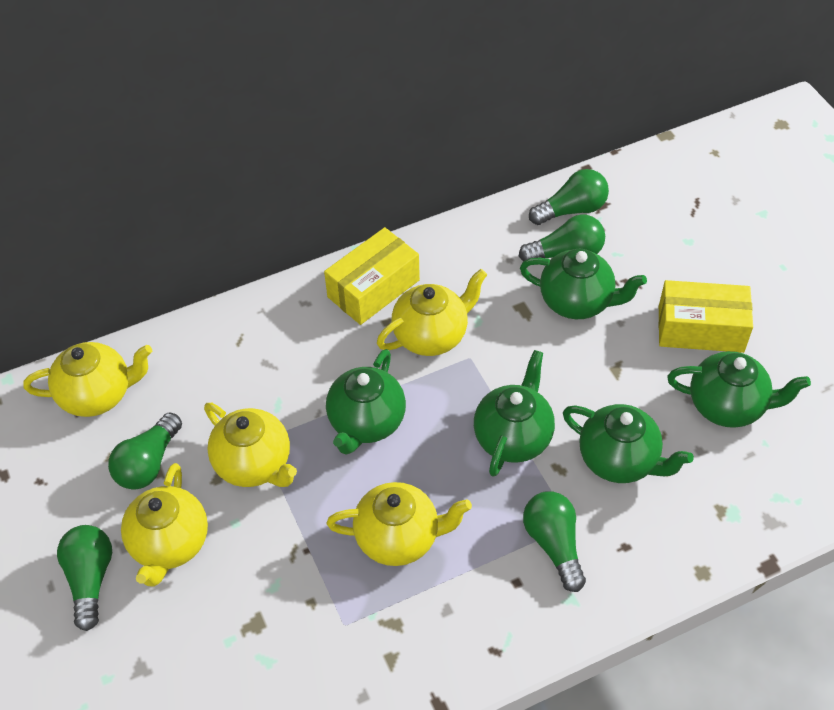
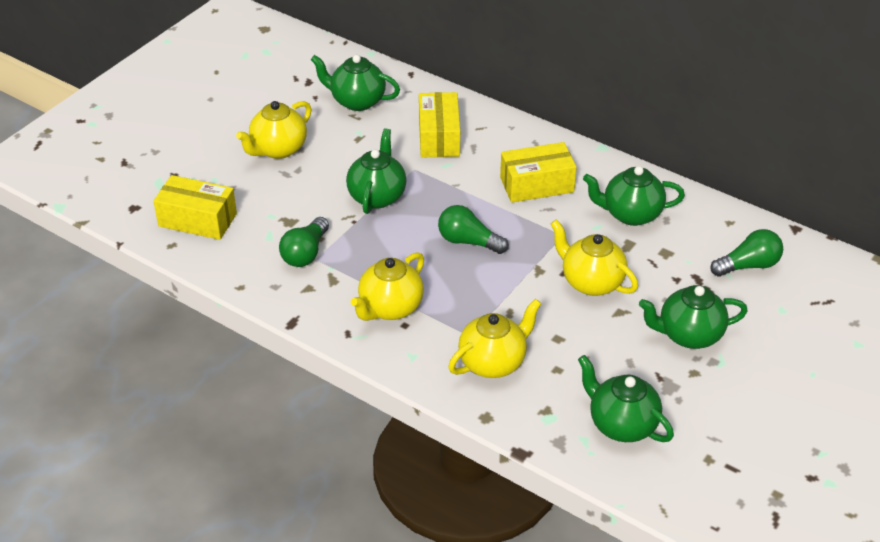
green light bulb: 5 -> 3
yellow box: 2 -> 3
yellow teapot: 5 -> 4

